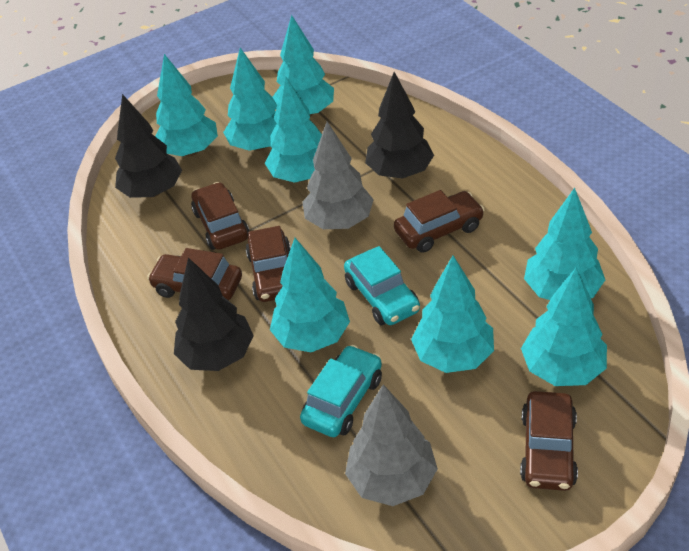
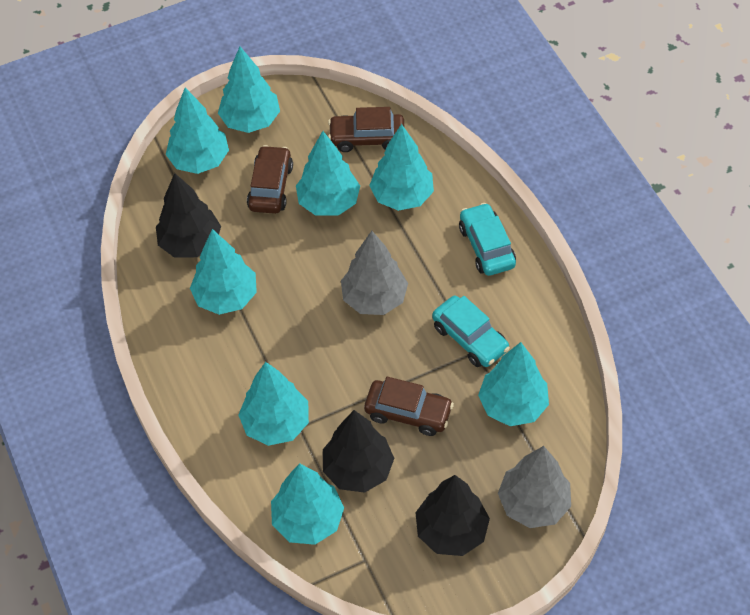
brown car: 5 -> 3

